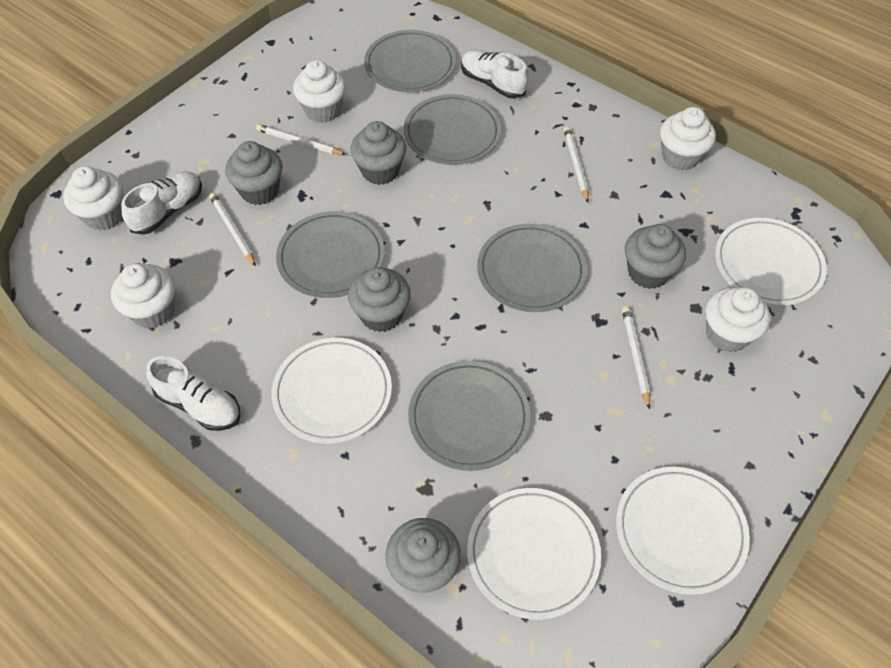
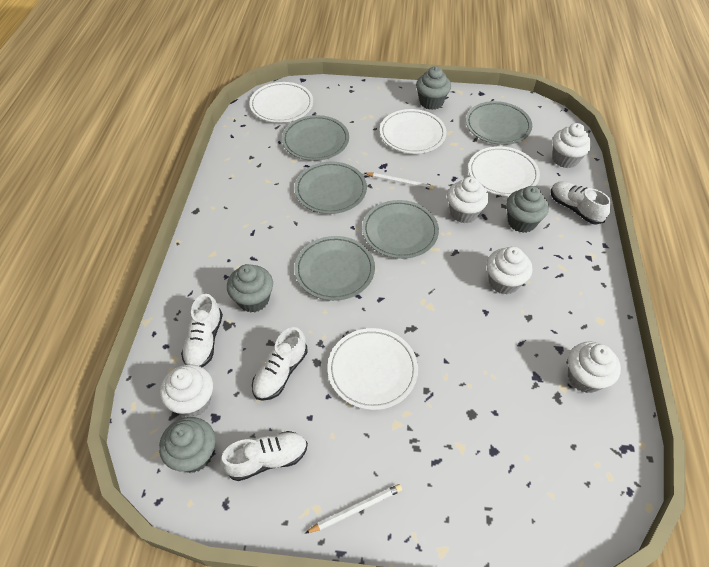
grey cupcake: 5 -> 4
white pencil: 4 -> 2
white shoe: 3 -> 4

